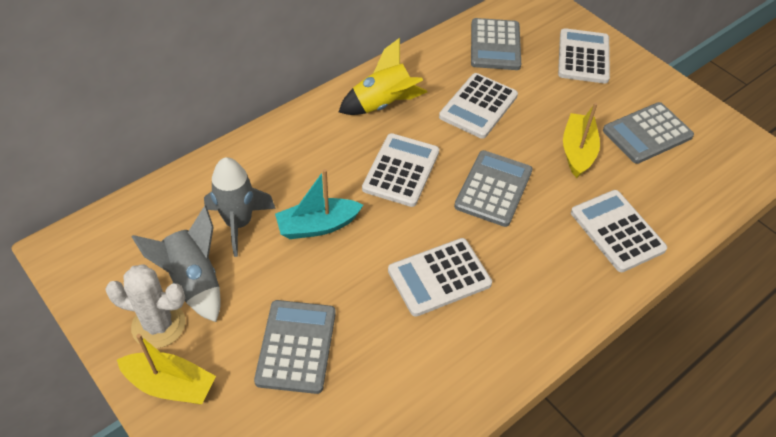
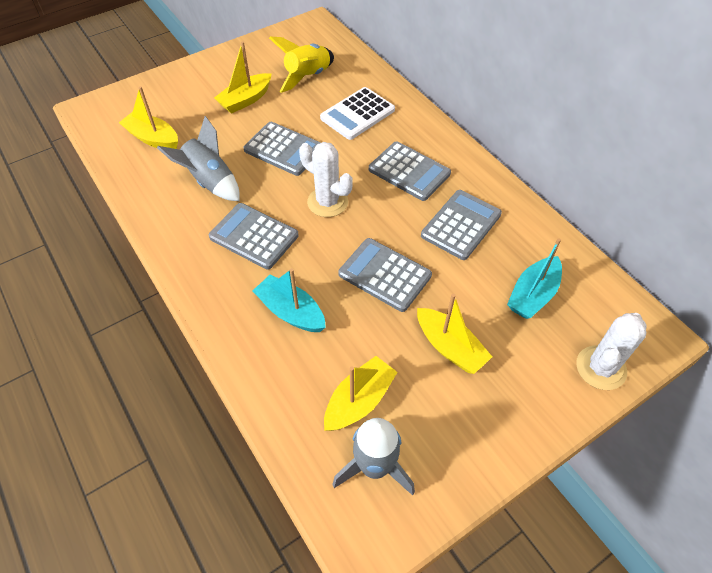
grey calculator: 4 -> 5
turquoise boat: 1 -> 2
white cactus: 1 -> 2
white calculator: 5 -> 1
yellow boat: 2 -> 4

